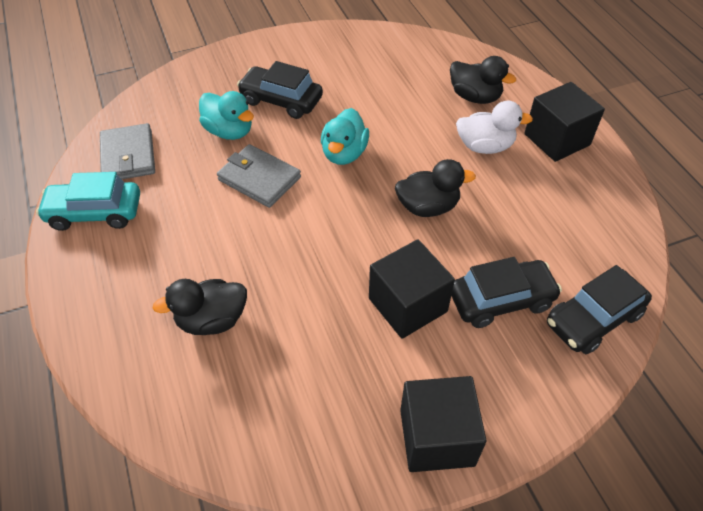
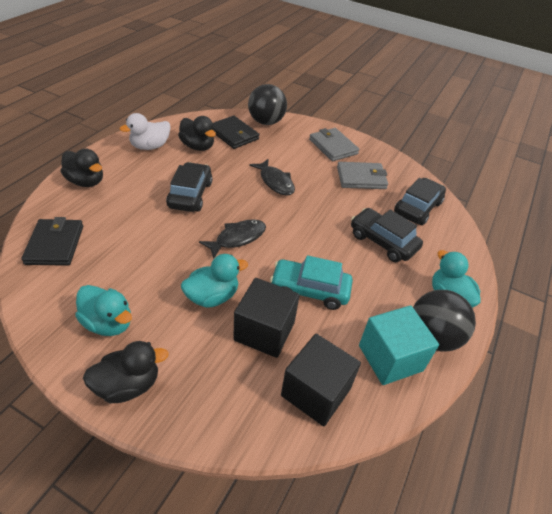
black ball: 0 -> 2
black cube: 3 -> 2
black fish: 0 -> 2
black wallet: 0 -> 2
turquoise cube: 0 -> 1
turquoise duck: 2 -> 3

